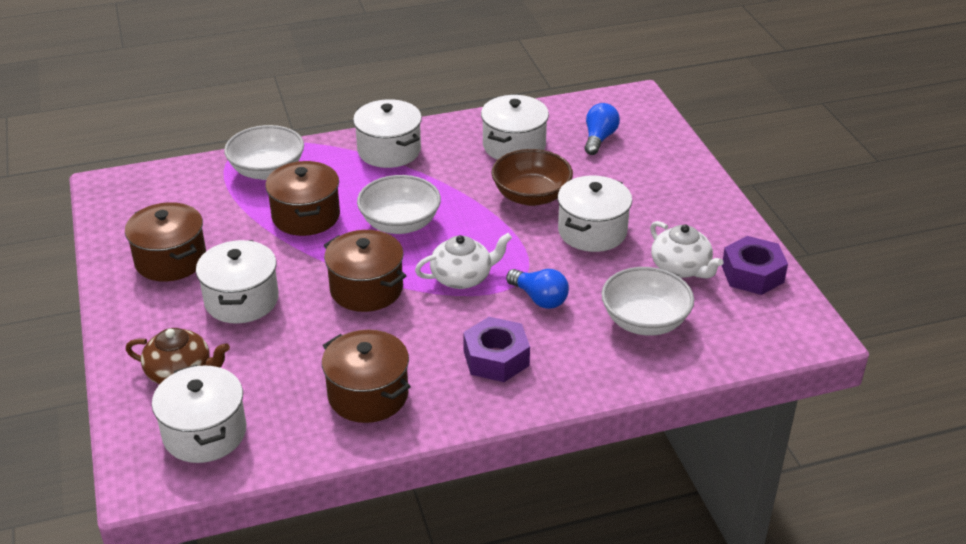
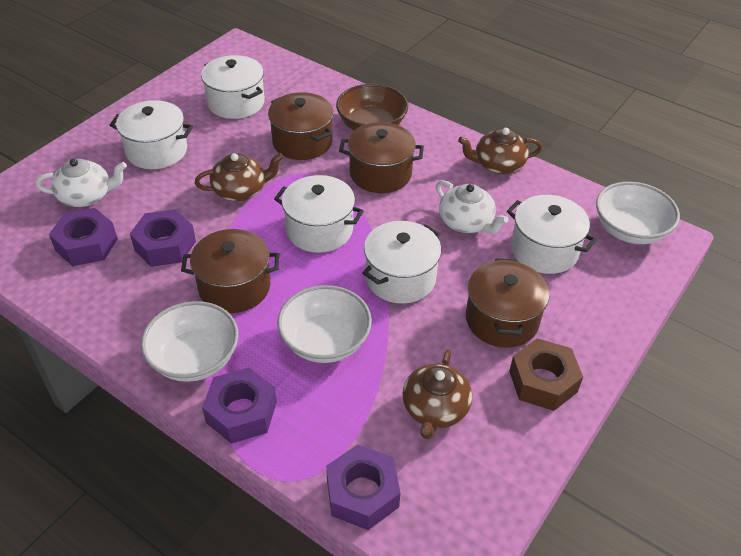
blue light bulb: 2 -> 0
brown nut: 0 -> 1
brown teapot: 1 -> 3
purple nut: 2 -> 4

